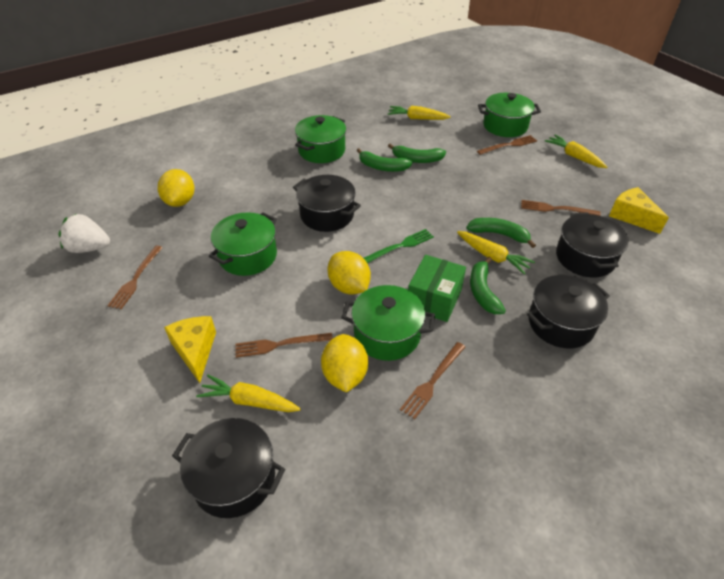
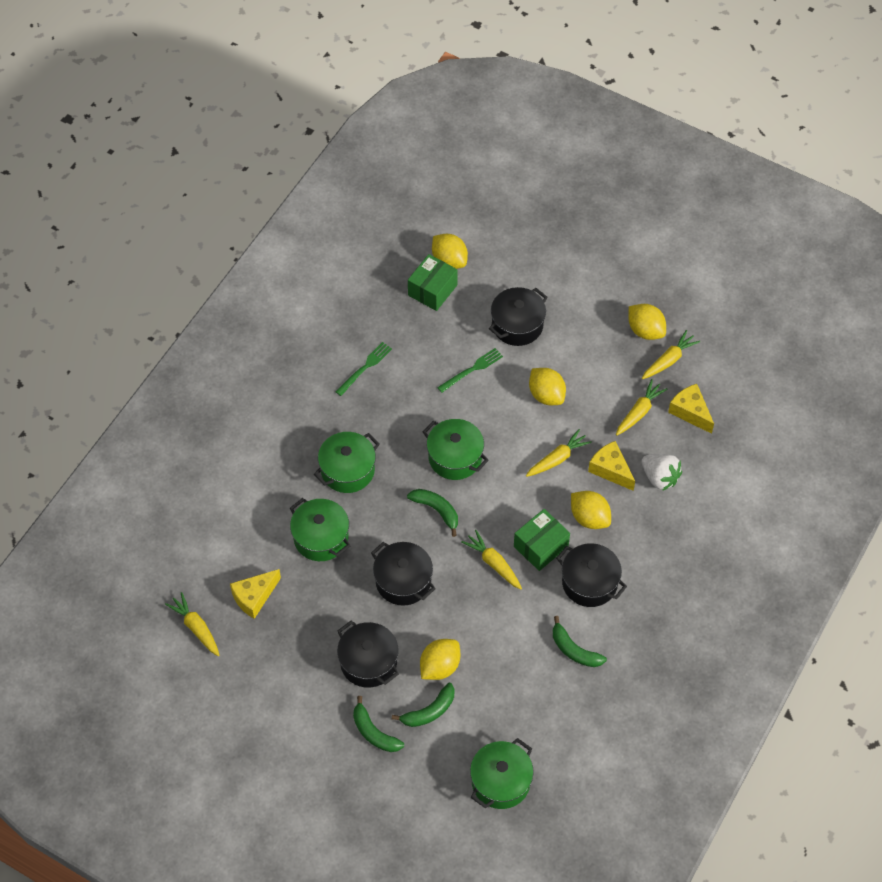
brown fork: 5 -> 0
green box: 1 -> 2
green fork: 1 -> 2
yellow carrot: 4 -> 5
yellow cheese: 2 -> 3
yellow lemon: 3 -> 5

